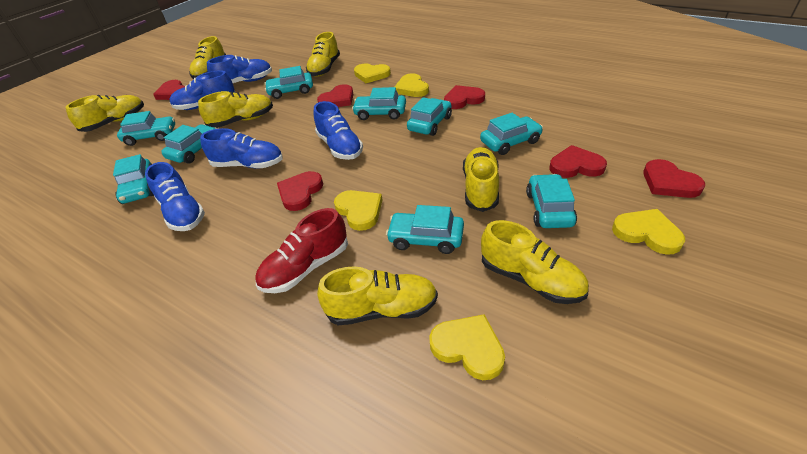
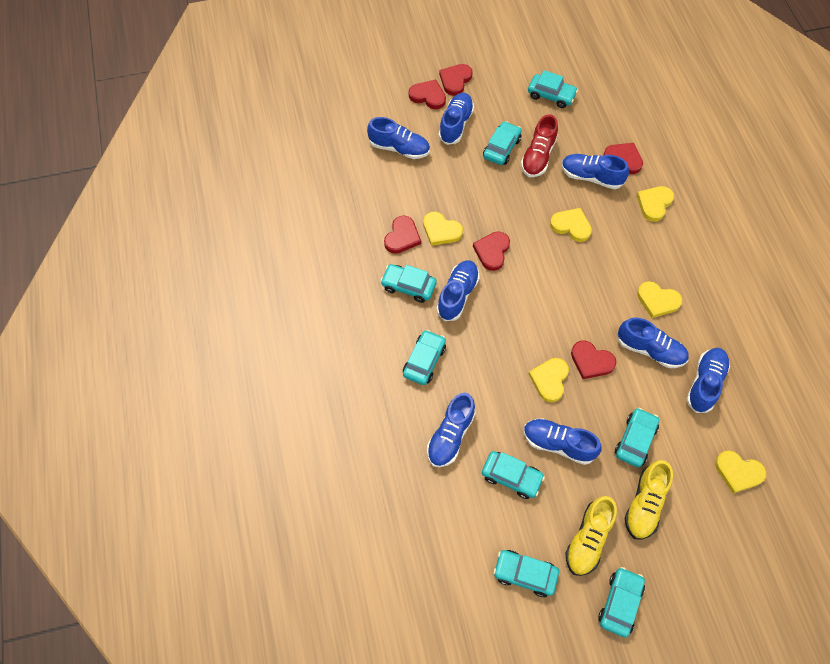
blue shoe: 5 -> 8
turquoise car: 9 -> 8
yellow heart: 5 -> 6
yellow shoe: 7 -> 2

